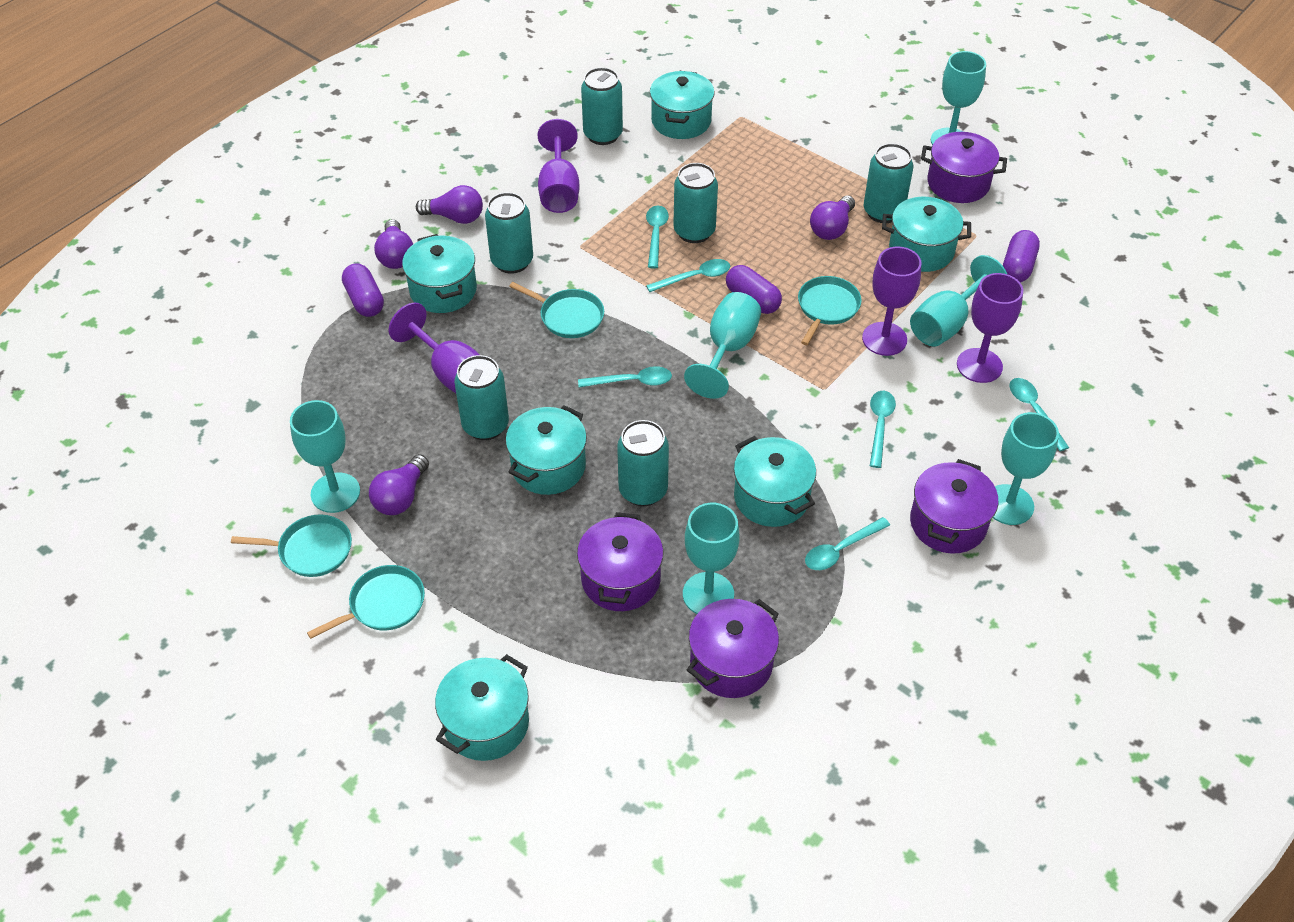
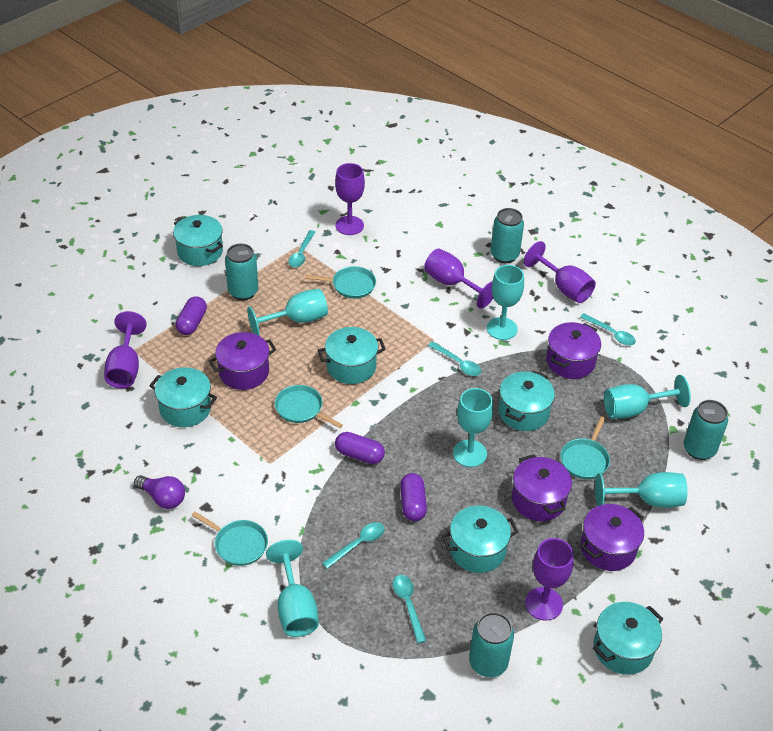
purple goblet: 4 -> 5
purple light bulb: 4 -> 1
turquoise can: 6 -> 4
turquoise spoon: 6 -> 5

